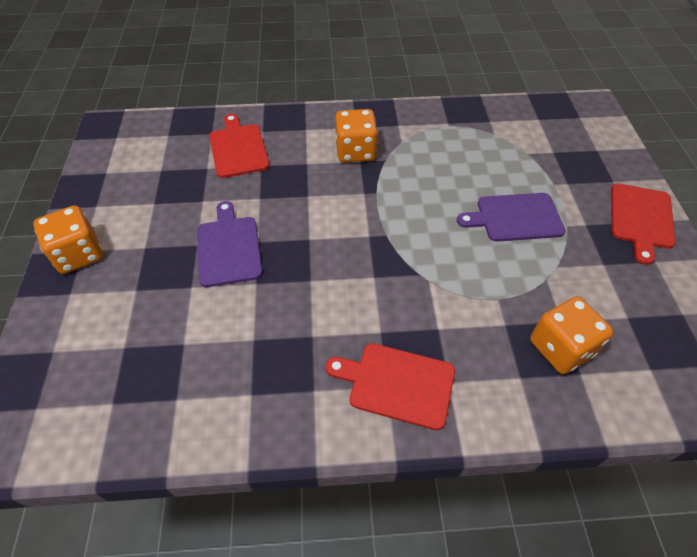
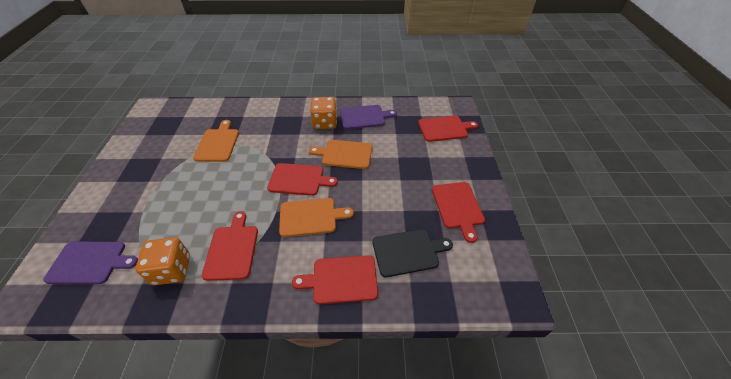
black cutting board: 0 -> 1
orange cutting board: 0 -> 3
orange dice: 3 -> 2
red cutting board: 3 -> 5

